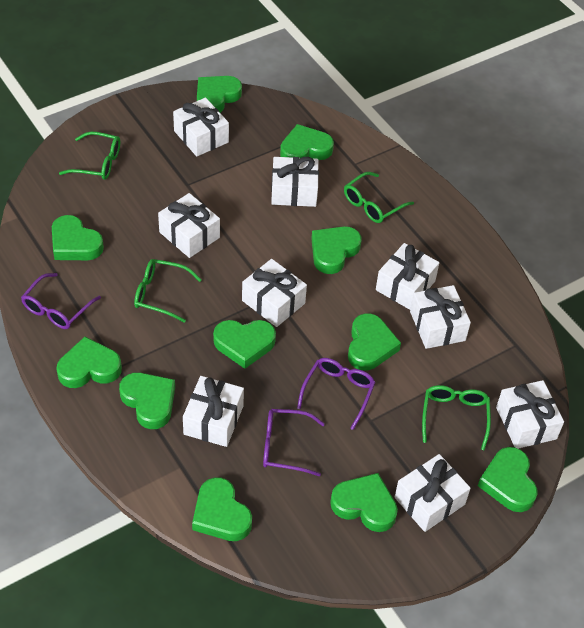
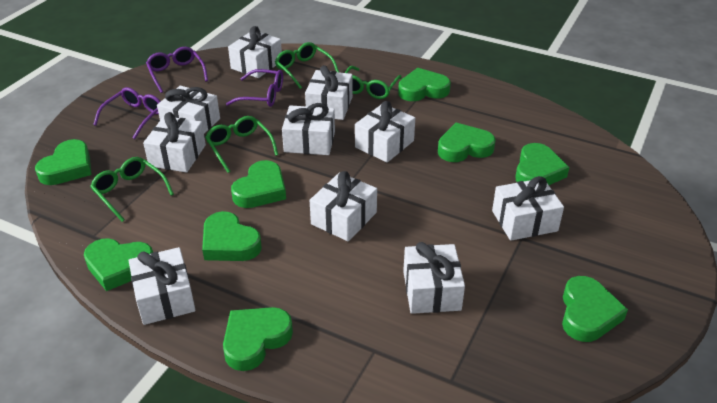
green heart: 11 -> 9
white gift: 9 -> 10

